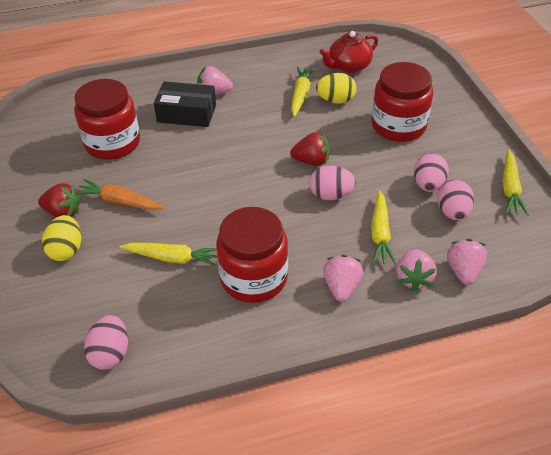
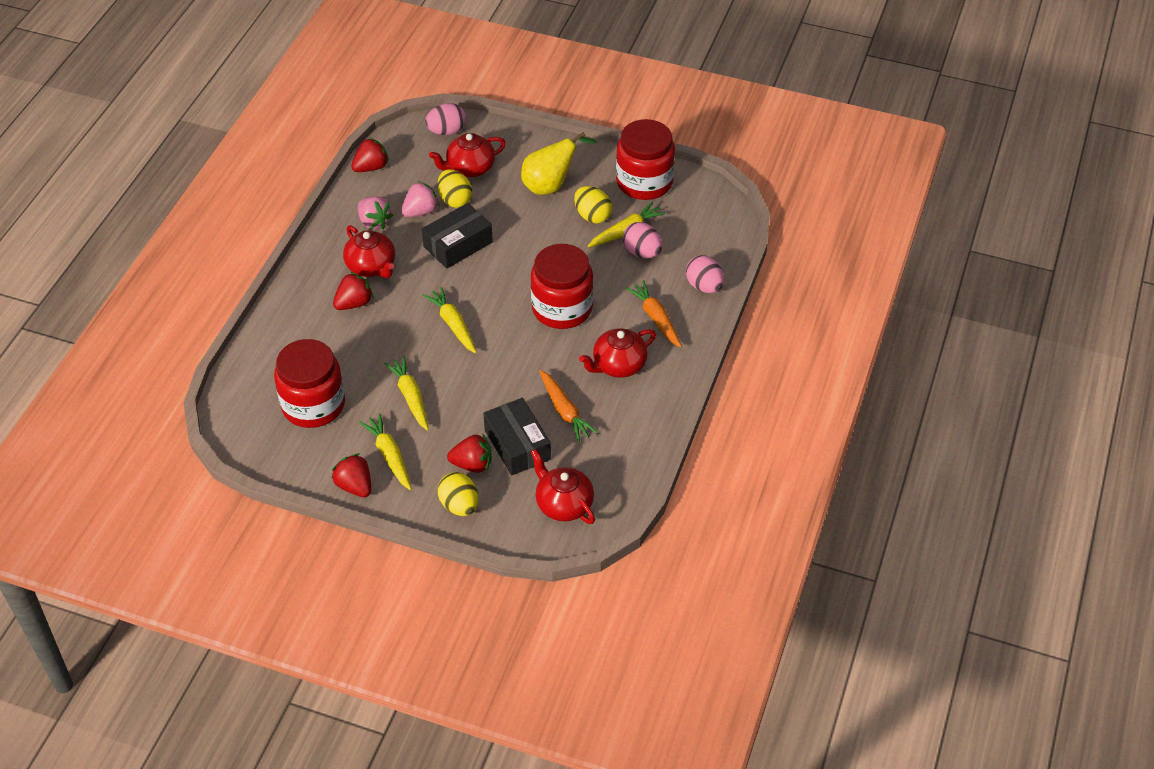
black box: 1 -> 2
orange carrot: 1 -> 2
pink egg: 4 -> 3
pink strawberry: 4 -> 2
red strawberry: 2 -> 4
red teapot: 1 -> 4
yellow egg: 2 -> 3
yellow pear: 0 -> 1

